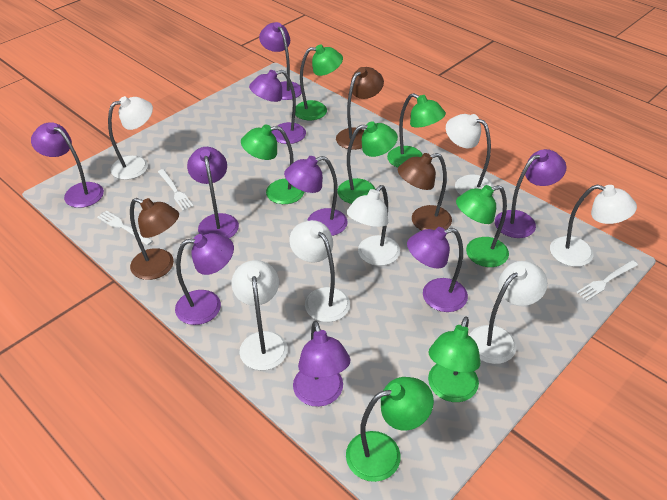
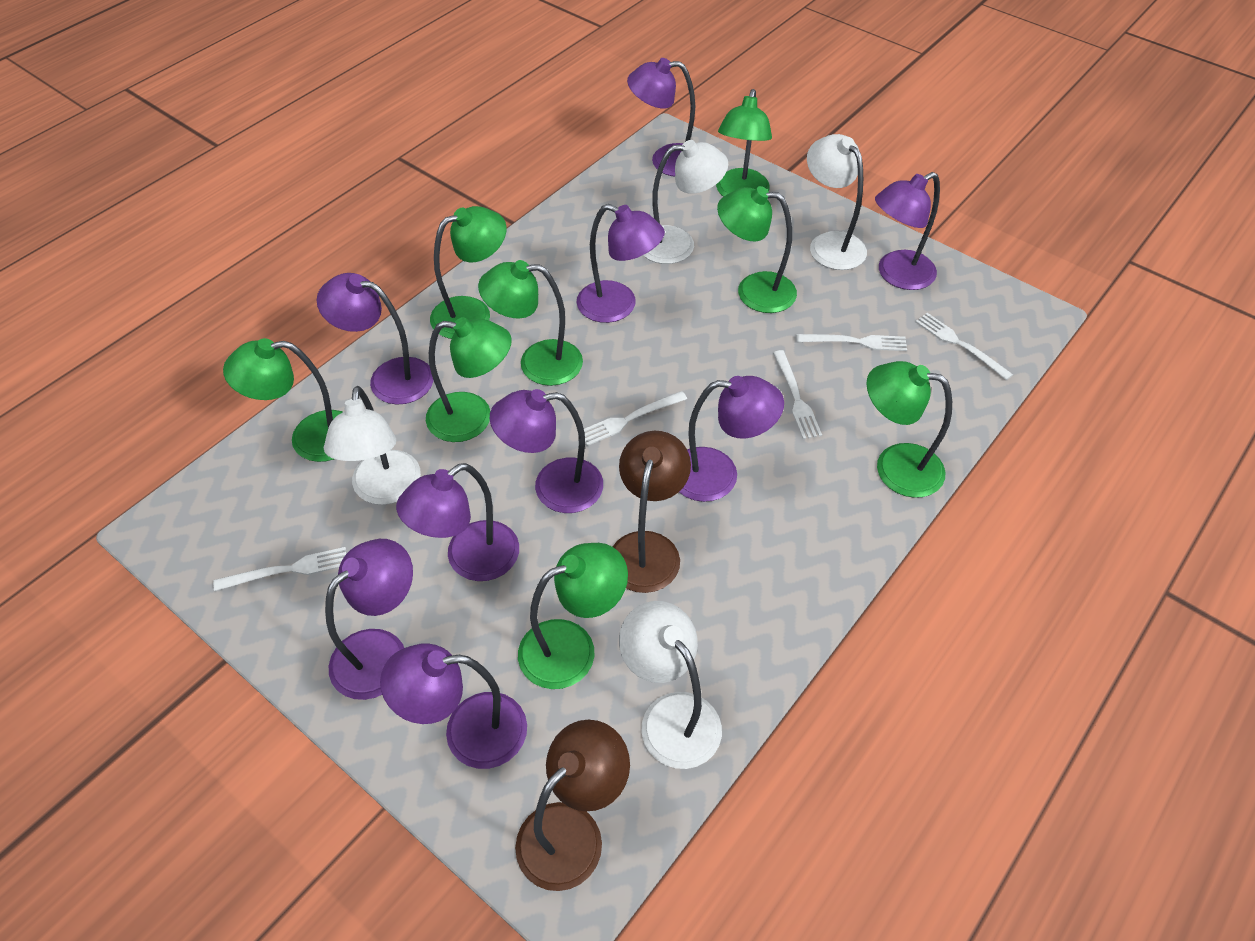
brown lamp: 3 -> 2
green lamp: 7 -> 8
white fork: 3 -> 5
white lamp: 7 -> 4

